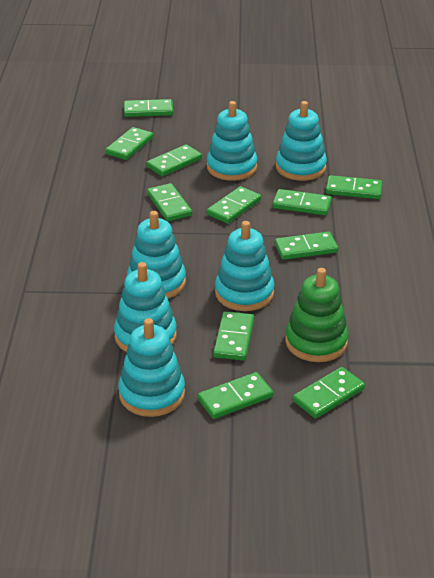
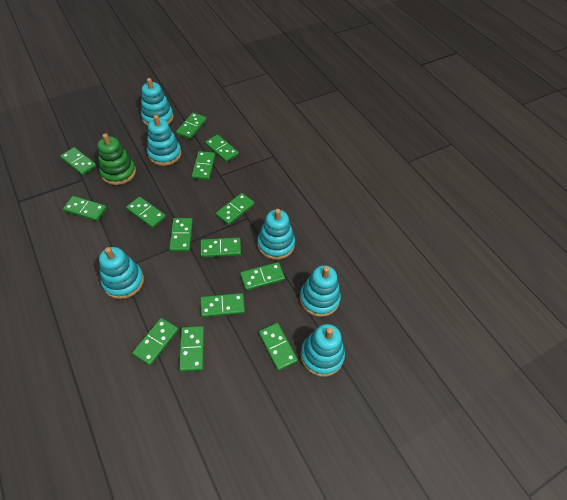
green domino: 11 -> 14

